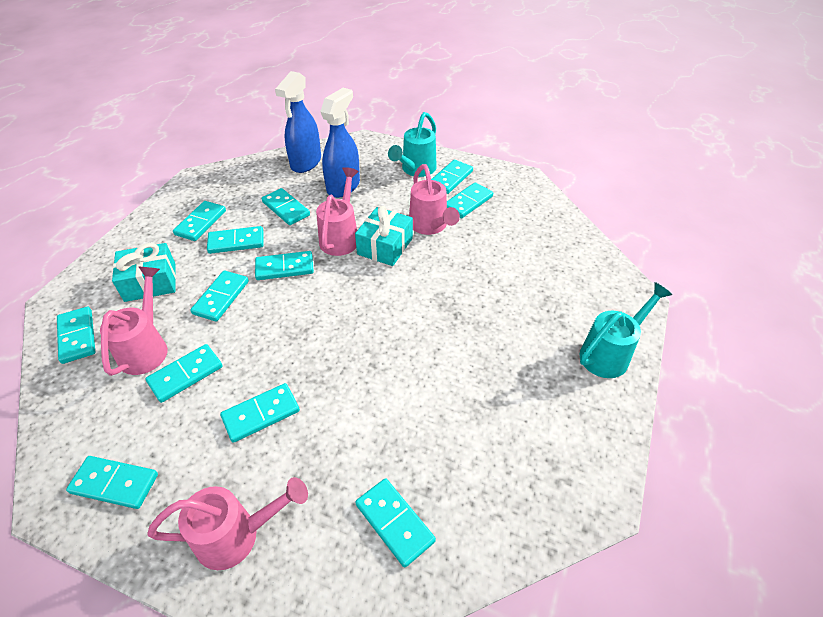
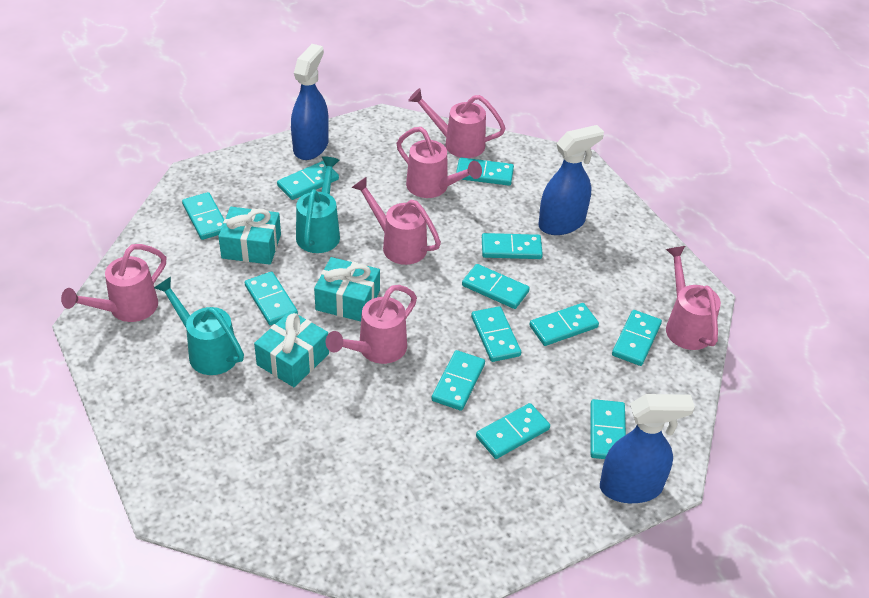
blue spray bottle: 2 -> 3
pink watering can: 4 -> 6
turquoise gift: 2 -> 3

